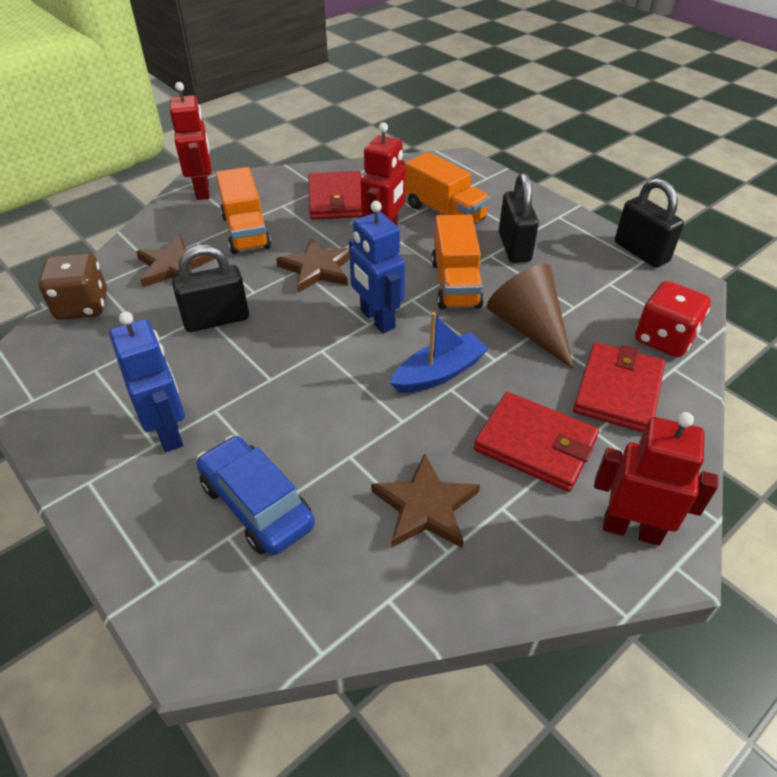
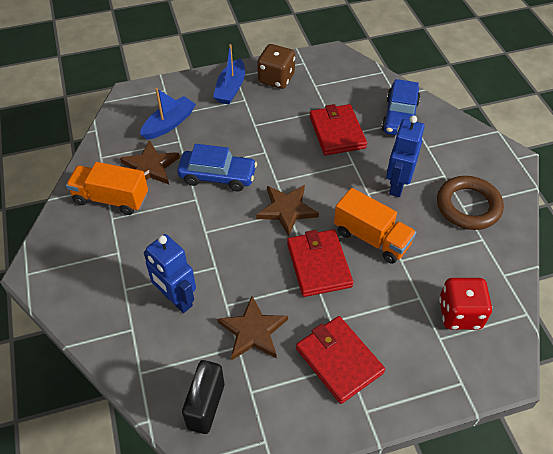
black padlock: 3 -> 1
blue boat: 1 -> 2
blue car: 1 -> 2
brown cone: 1 -> 0
brown ring: 0 -> 1
orange truck: 3 -> 2
red robot: 3 -> 0

